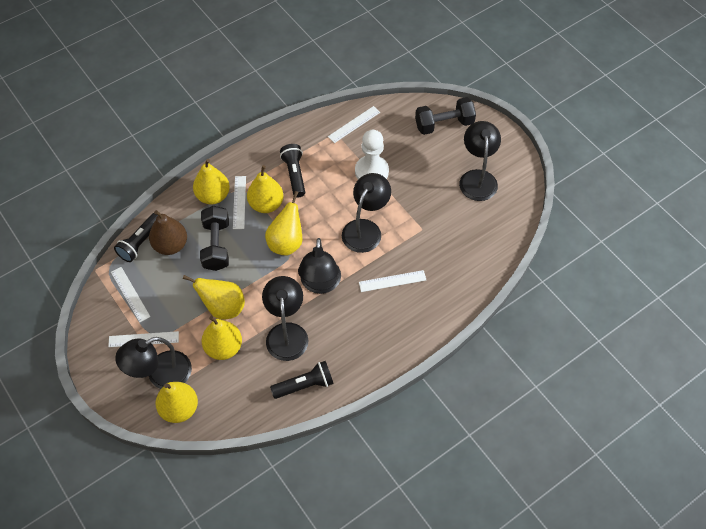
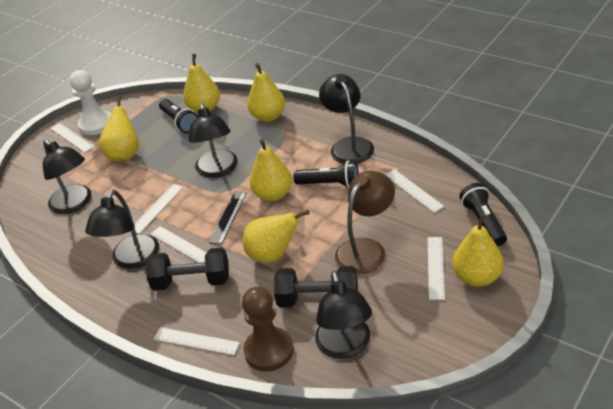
black ruler: 0 -> 1
brown lamp: 0 -> 1
brown pawn: 0 -> 1
brown pear: 1 -> 0
white ruler: 5 -> 6

